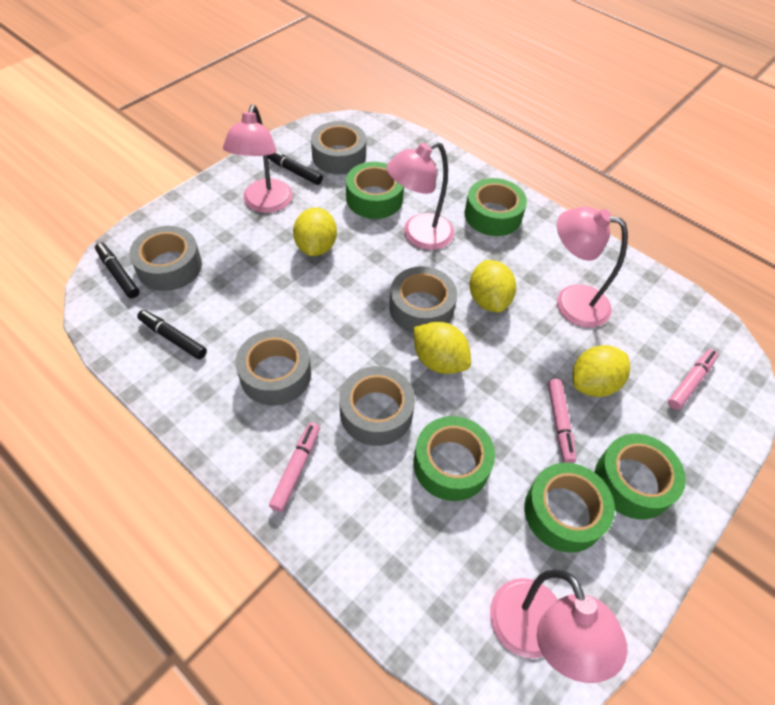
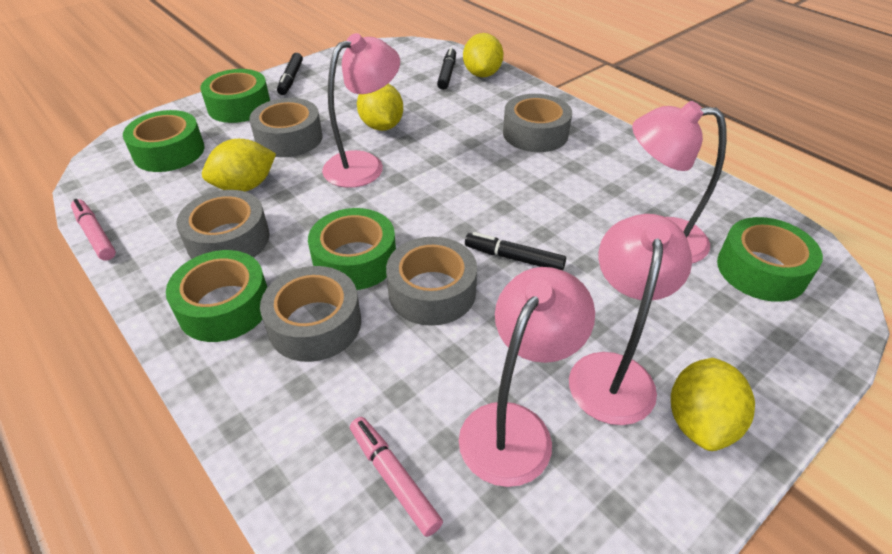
pink marker: 3 -> 2

